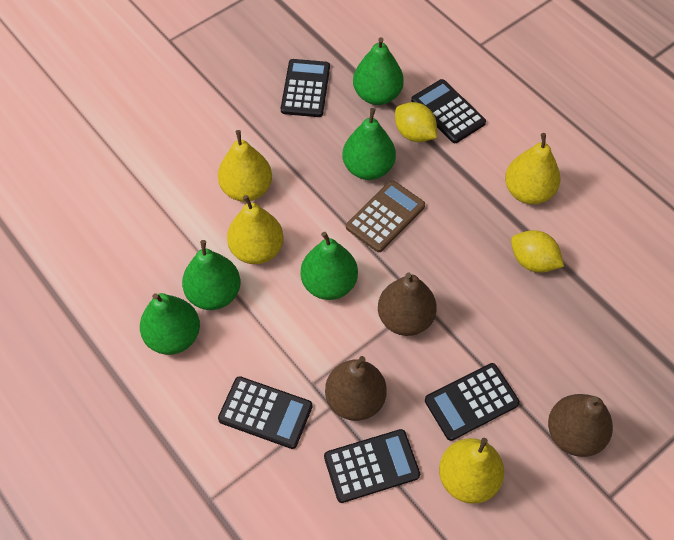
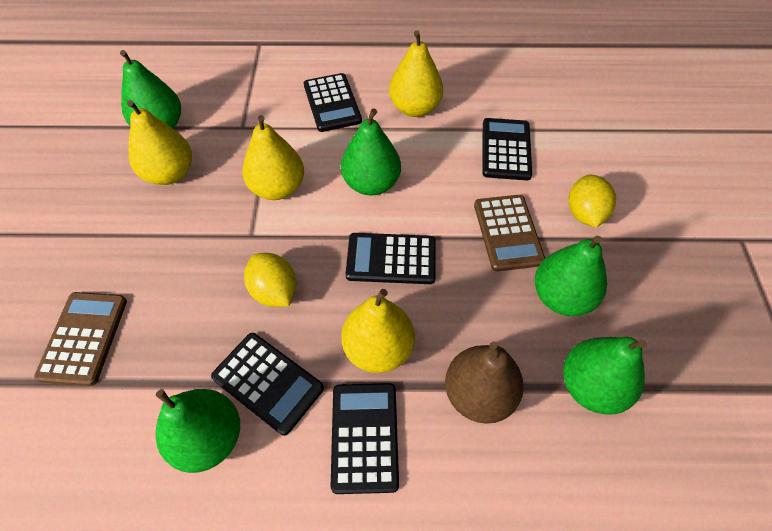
brown calculator: 1 -> 2
brown pear: 3 -> 1

